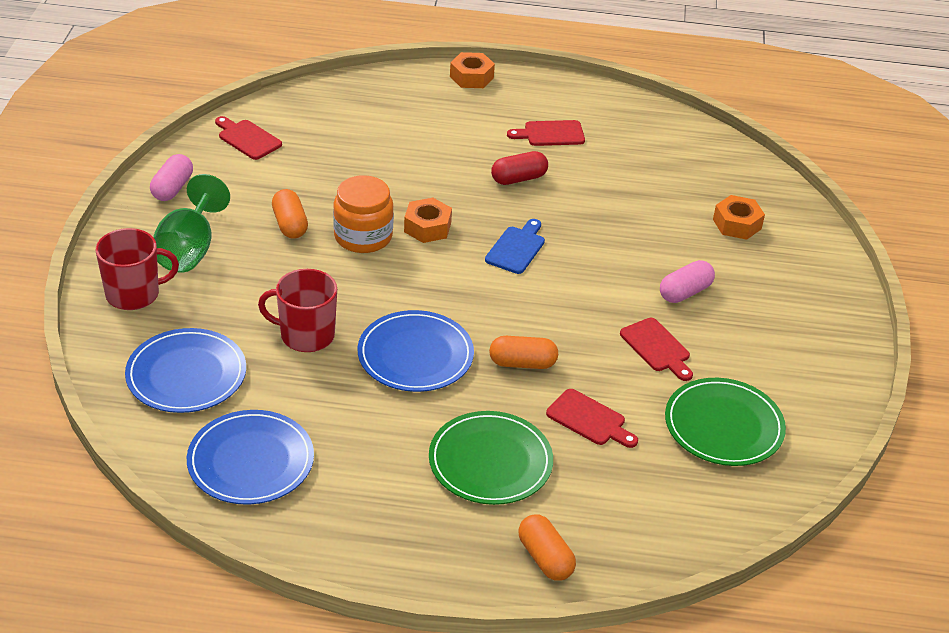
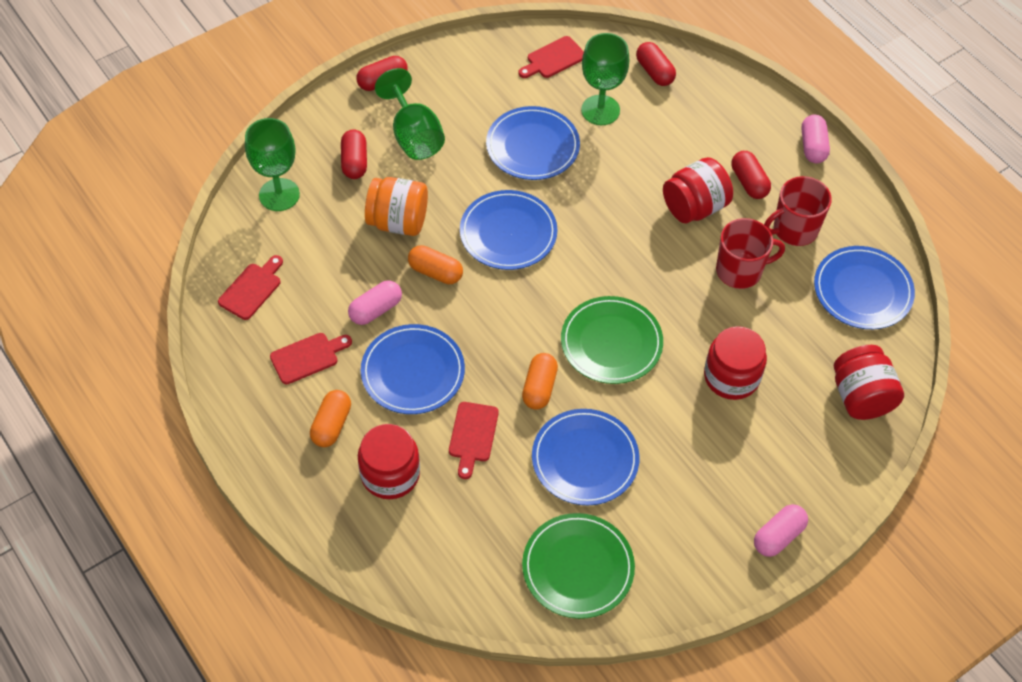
blue cutting board: 1 -> 0
blue plate: 3 -> 5
green goblet: 1 -> 3
orange nut: 3 -> 0
pink capsule: 2 -> 3
red capsule: 1 -> 4
red jar: 0 -> 4

